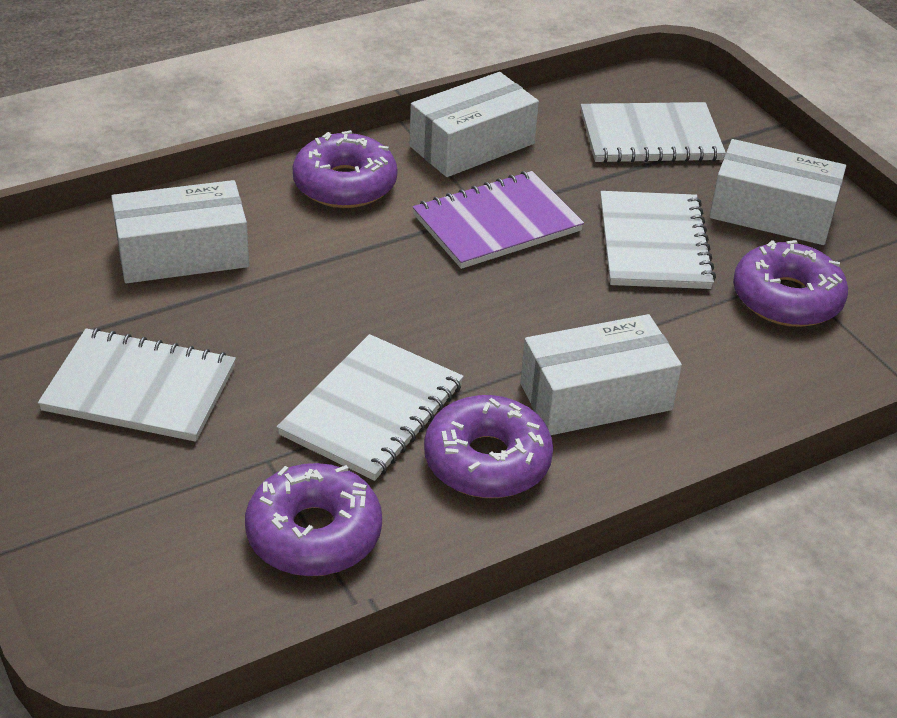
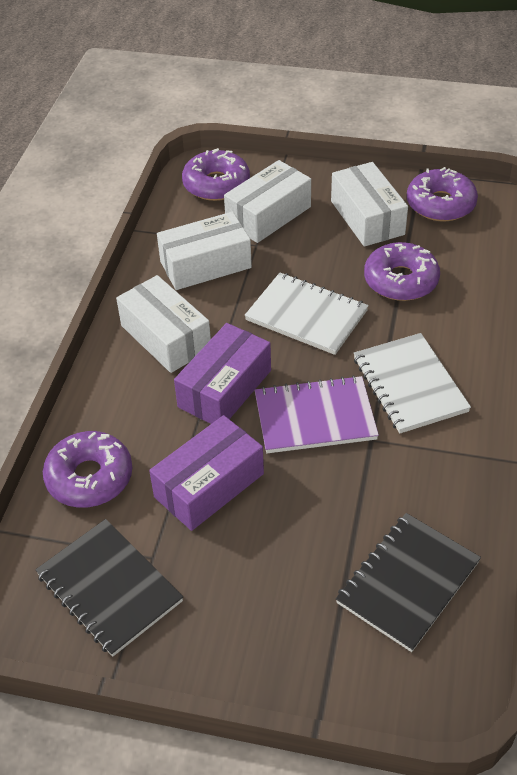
black notebook: 0 -> 2
purple box: 0 -> 2
white notebook: 4 -> 2

